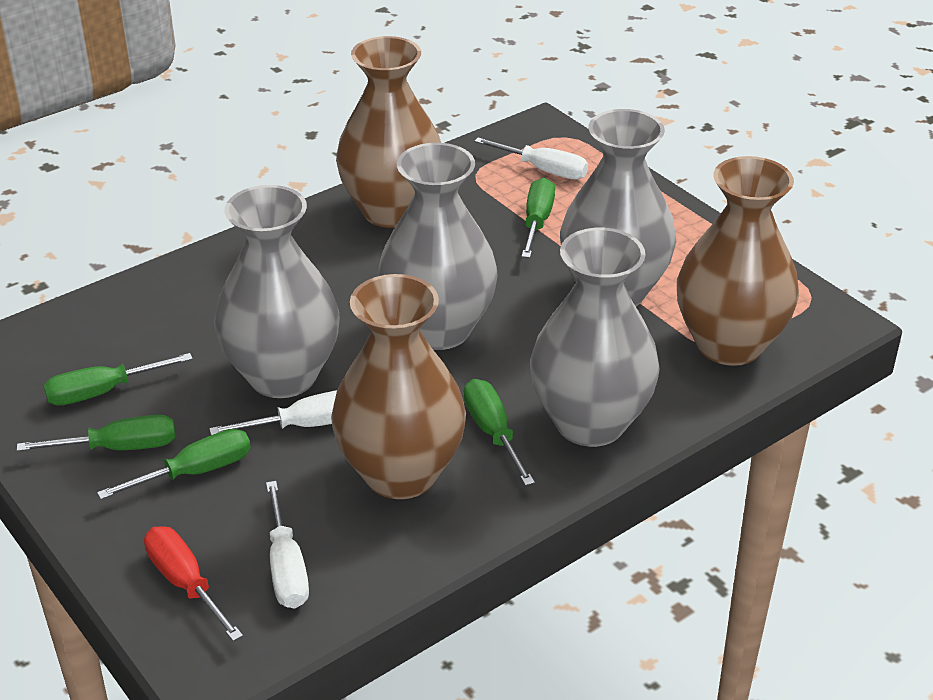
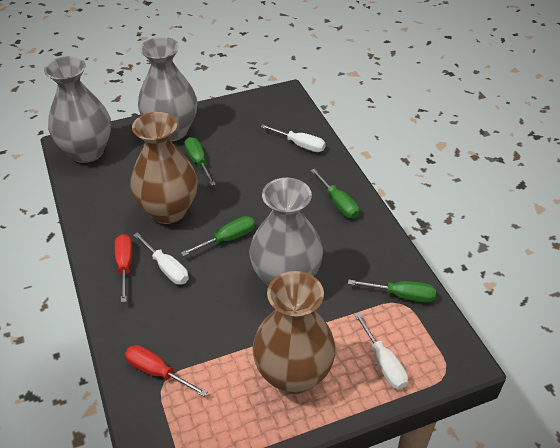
brown vase: 3 -> 2
green screwdriver: 5 -> 4
grey vase: 4 -> 3
red screwdriver: 1 -> 2

